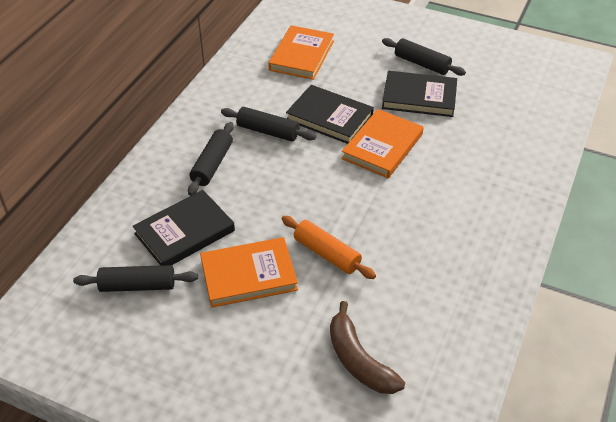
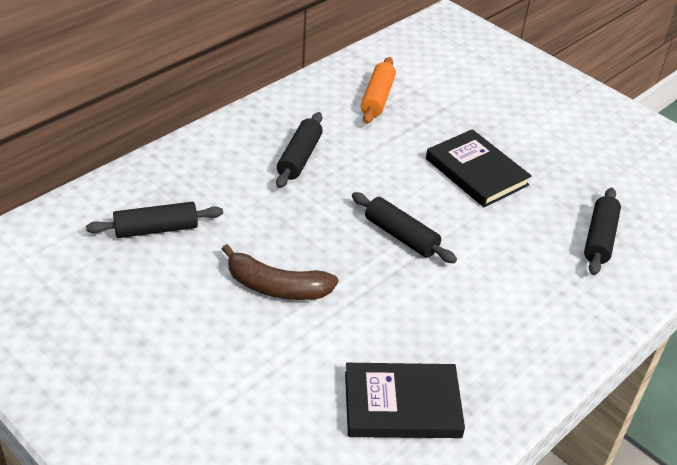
black book: 3 -> 2
orange book: 3 -> 0

